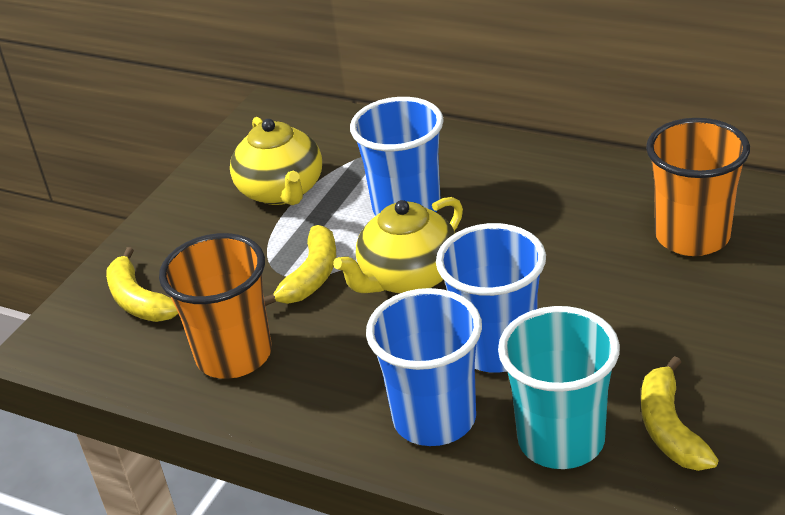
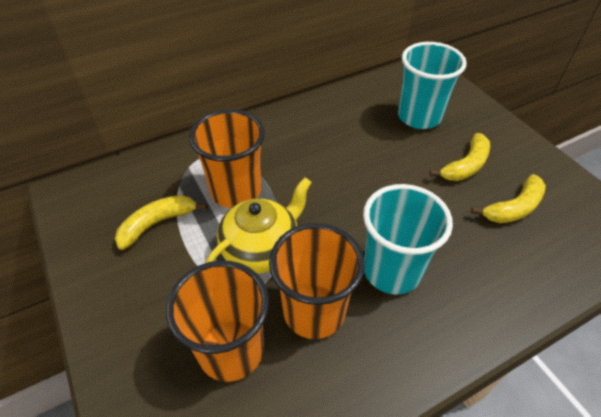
blue cup: 3 -> 0
orange cup: 2 -> 3
turquoise cup: 1 -> 2
yellow teapot: 2 -> 1

